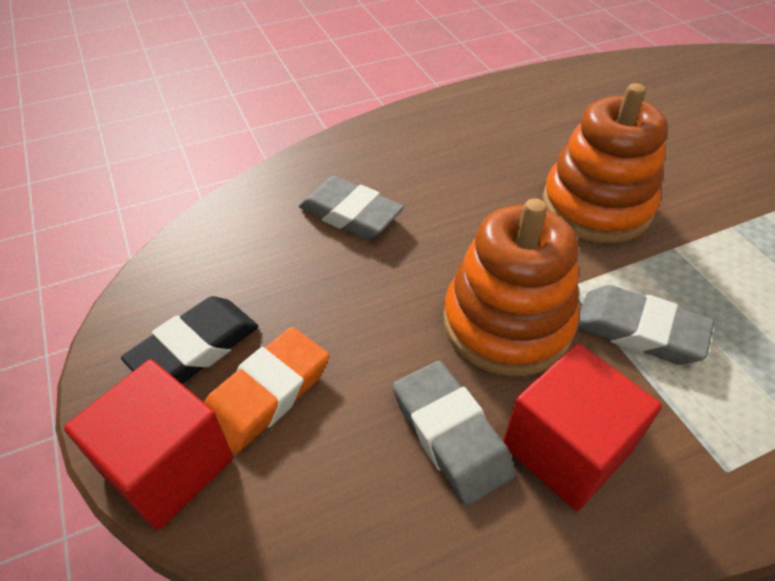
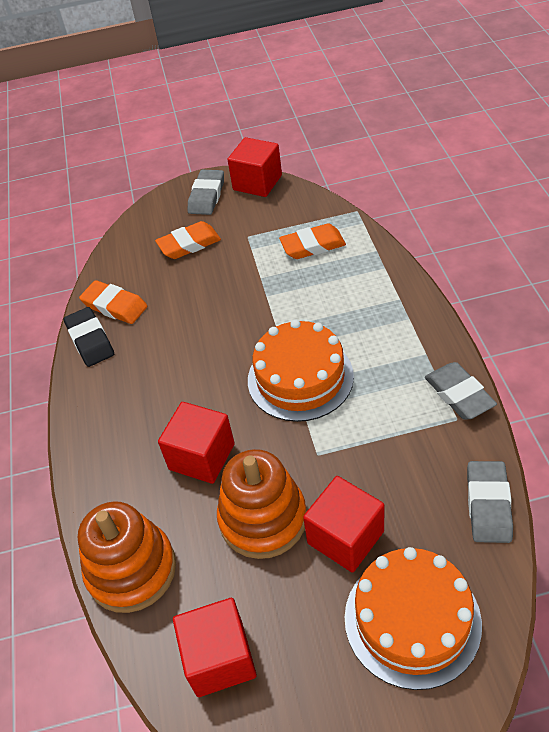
orange cake: 0 -> 2
orange eraser: 1 -> 3
red cube: 2 -> 4

